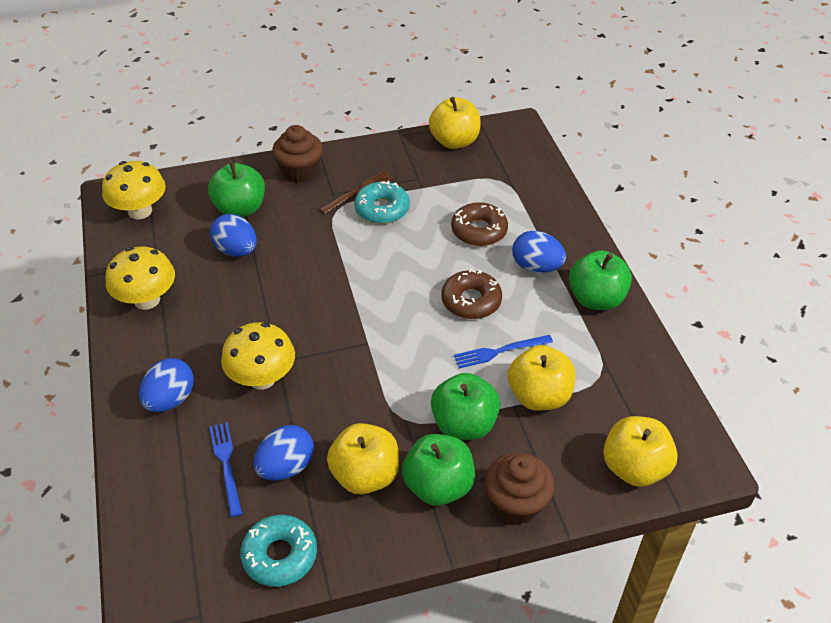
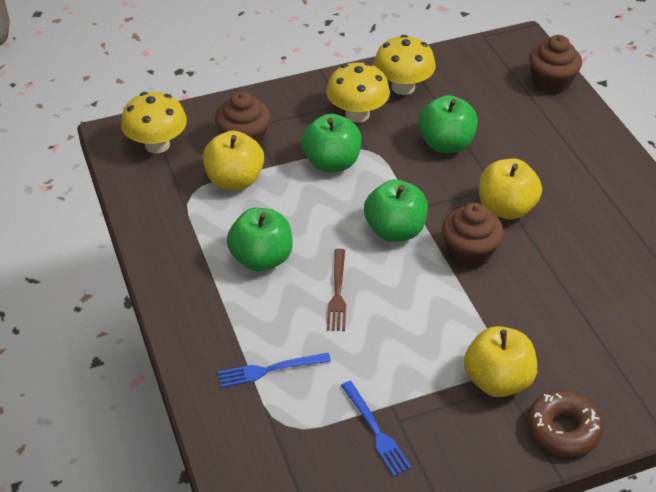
blue egg: 4 -> 0
brown cupcake: 2 -> 3
brown donut: 2 -> 1
turquoise donut: 2 -> 0
yellow apple: 4 -> 3

